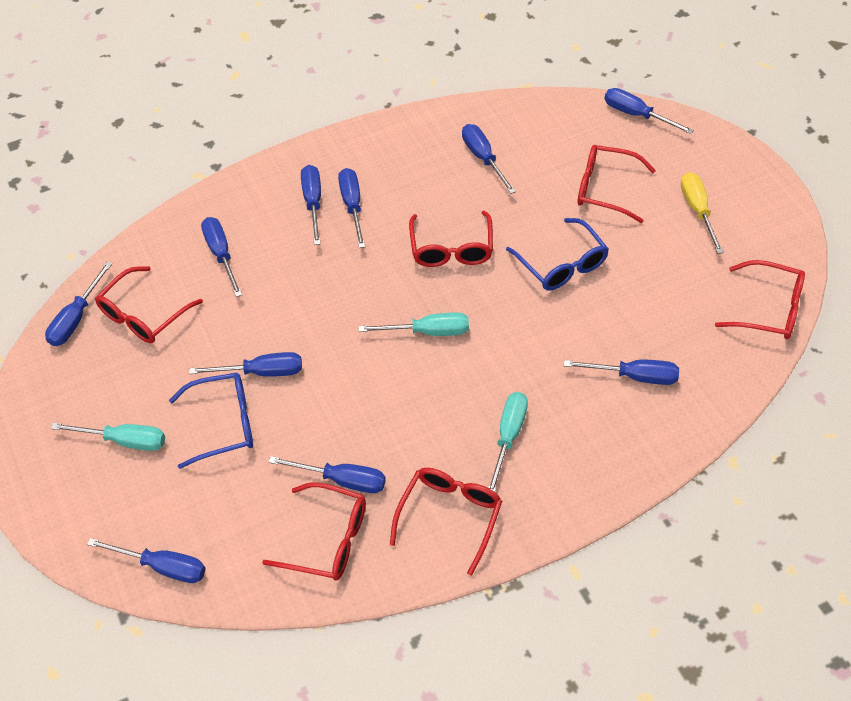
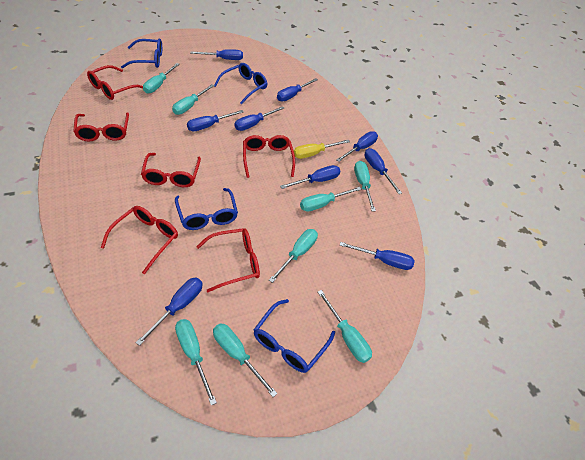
blue glasses: 2 -> 4
blue screwdriver: 10 -> 9
turquoise screwdriver: 3 -> 8

